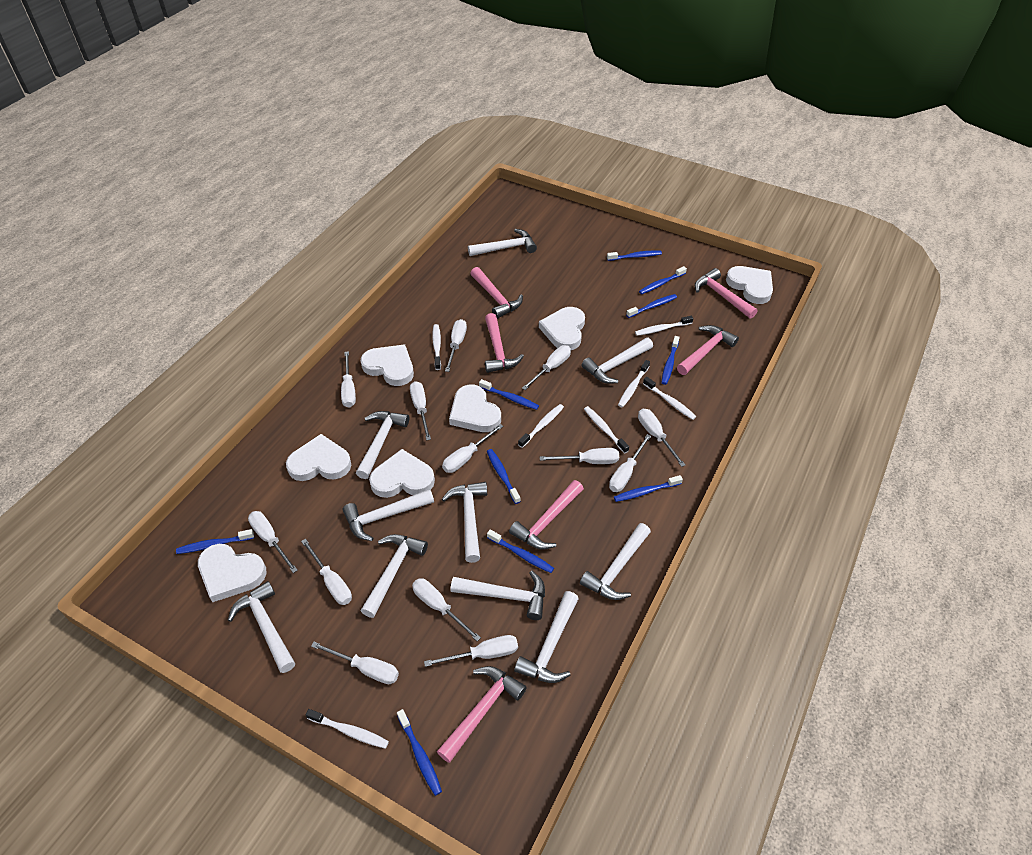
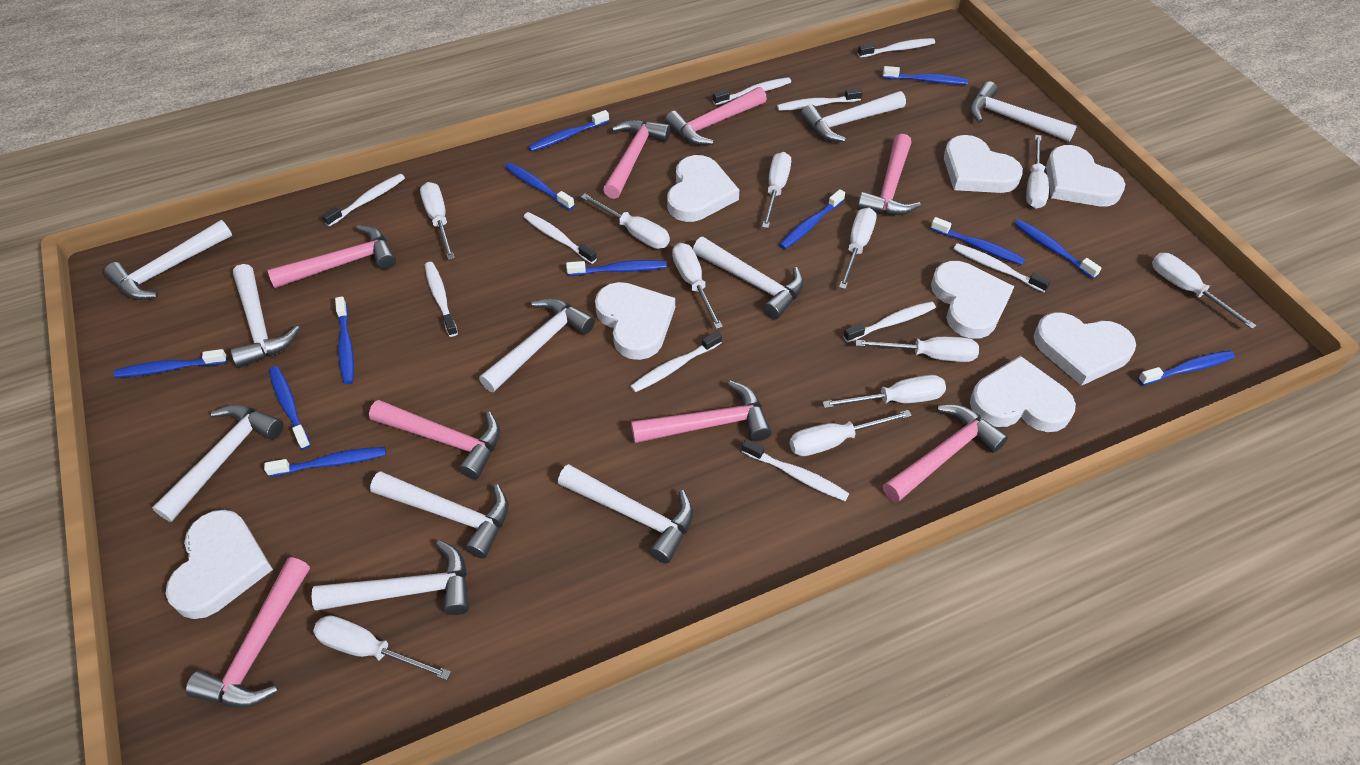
blue toothbrush: 10 -> 12
pink hammer: 6 -> 8
white heart: 7 -> 8
white screwdriver: 13 -> 11
white toothbrush: 7 -> 10

